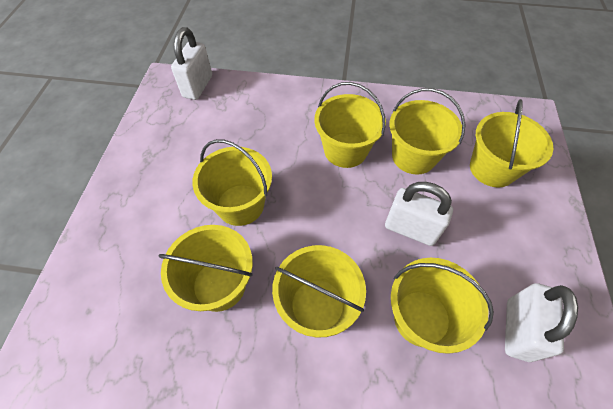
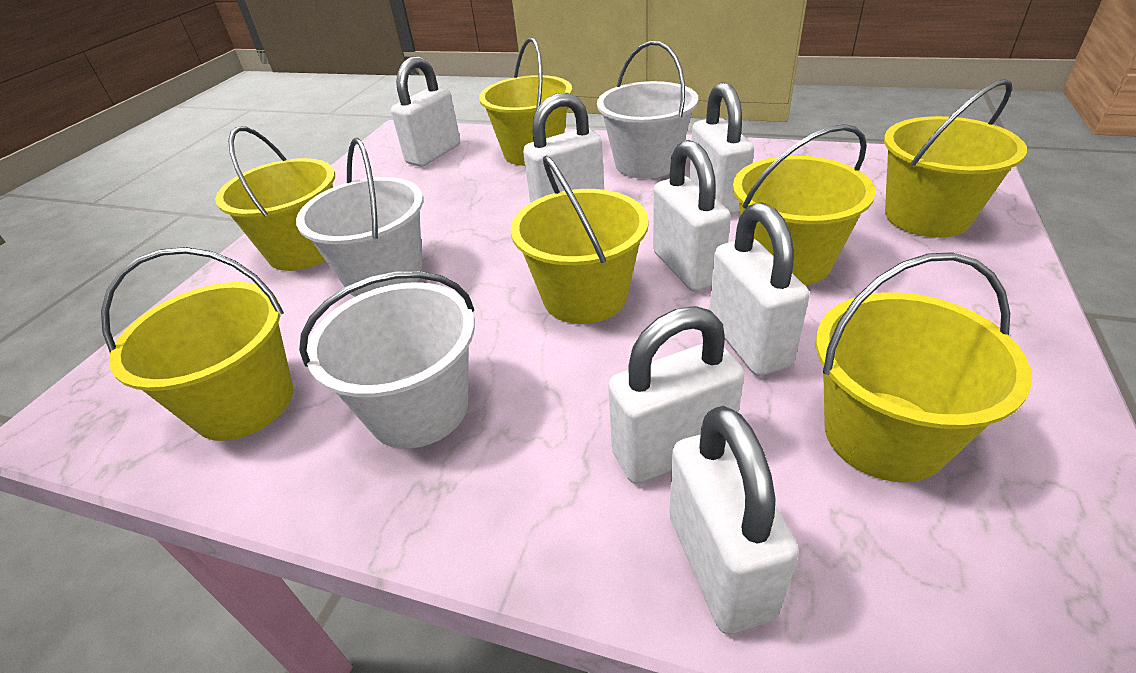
white bucket: 0 -> 3
white padlock: 3 -> 7

